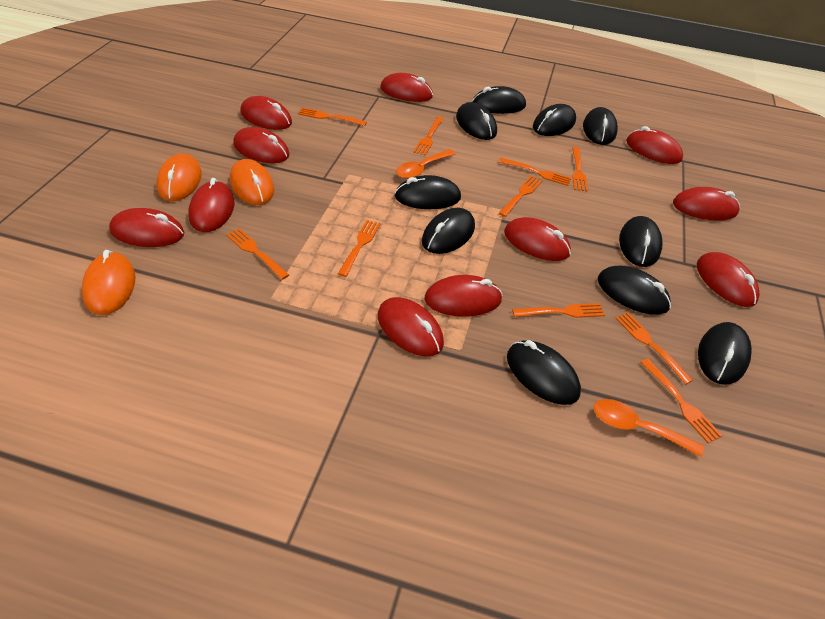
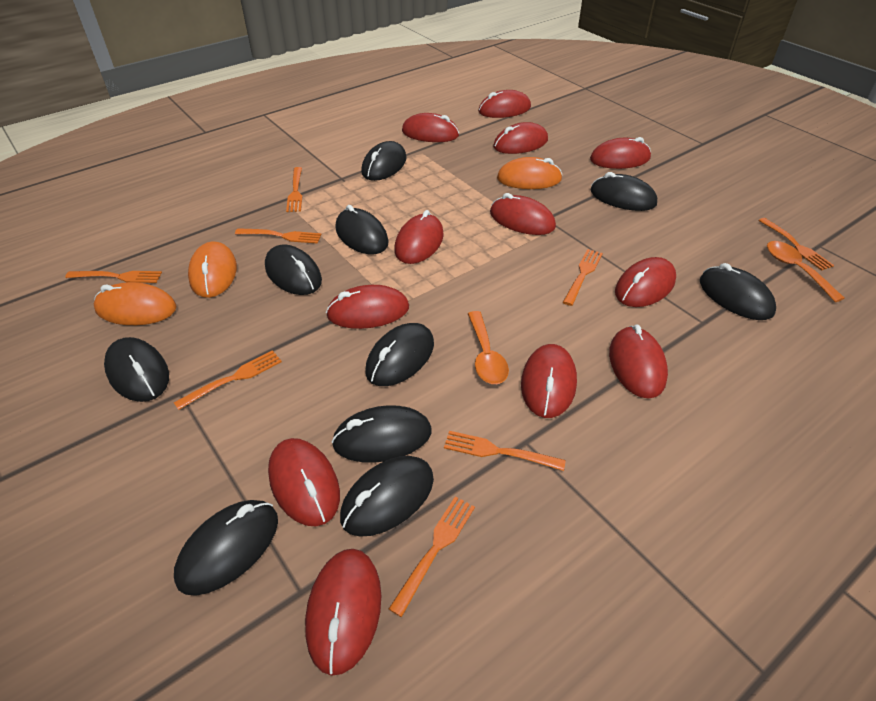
orange fork: 10 -> 8
red mouse: 11 -> 12

